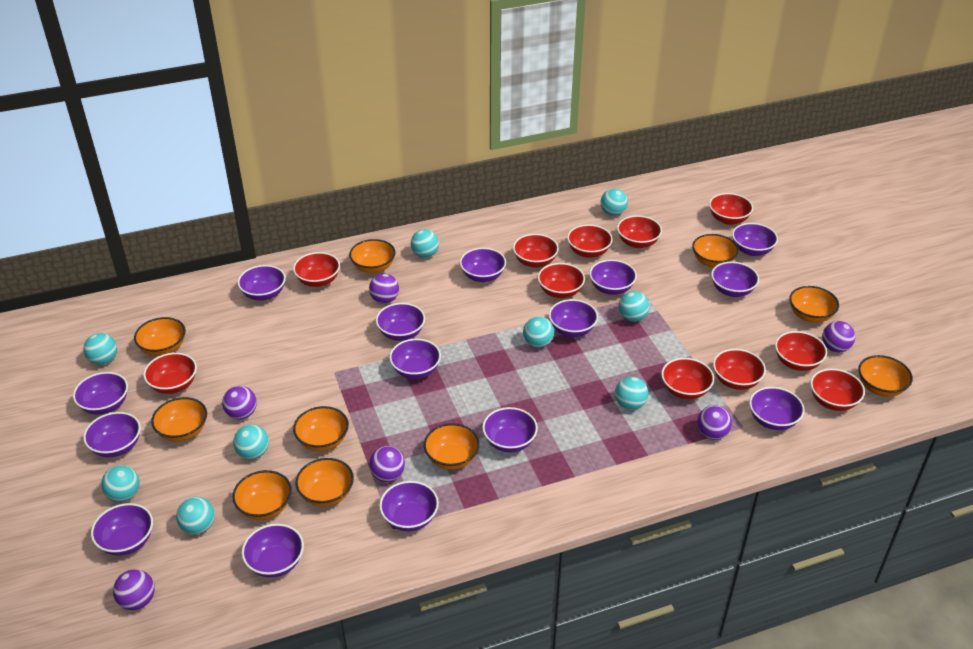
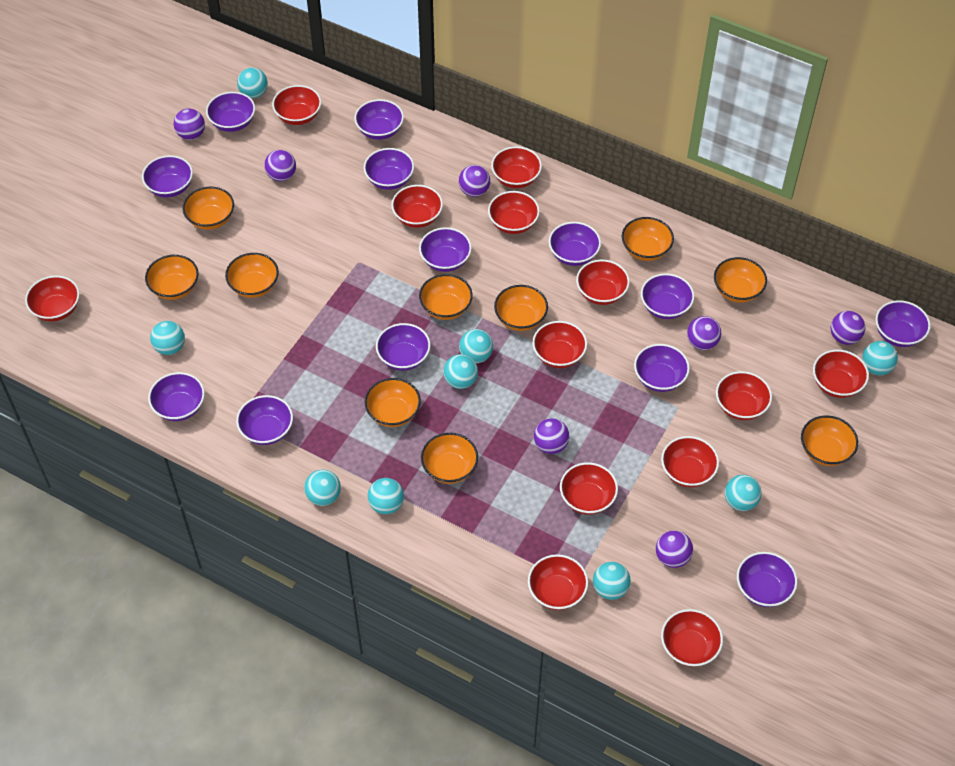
purple ball: 6 -> 7
purple bowl: 15 -> 13
red bowl: 11 -> 13

